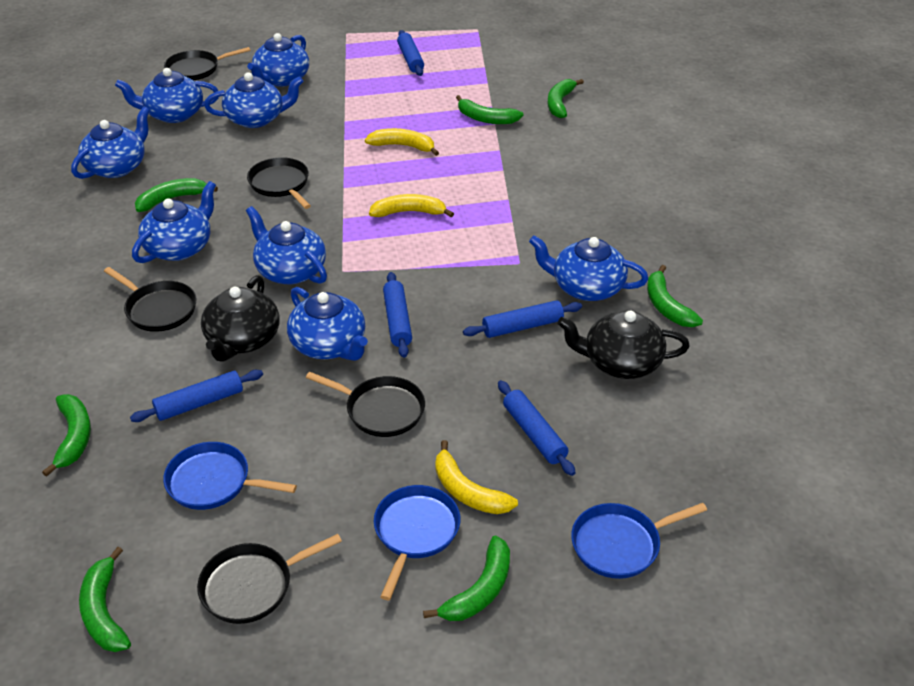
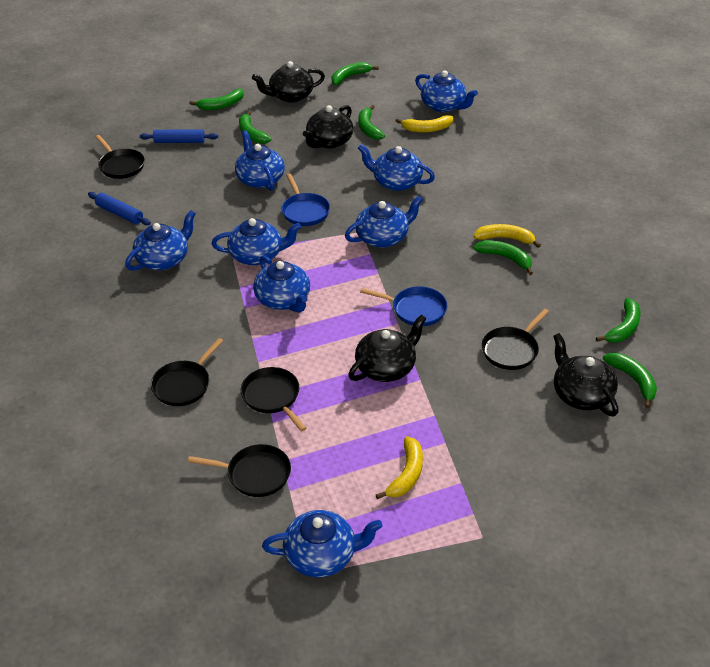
black teapot: 2 -> 4
blue pan: 3 -> 2
blue rolling pin: 5 -> 2

